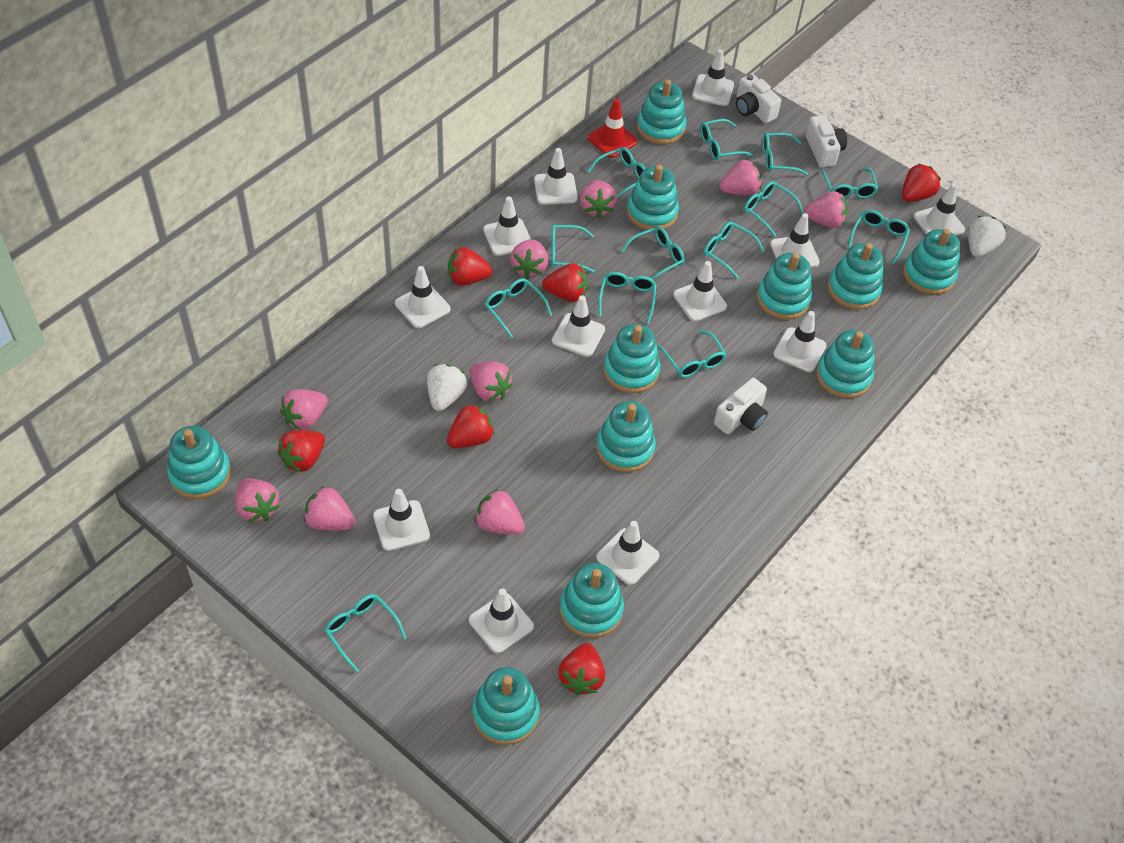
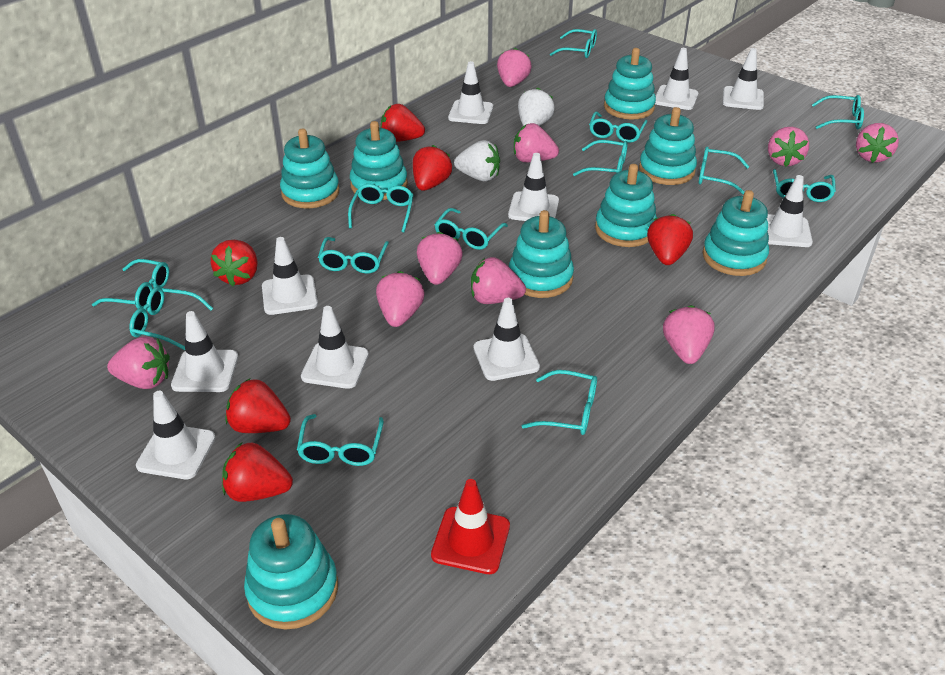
turquoise stacking toy: 11 -> 8
white camera: 3 -> 0
white traffic cone: 12 -> 10

